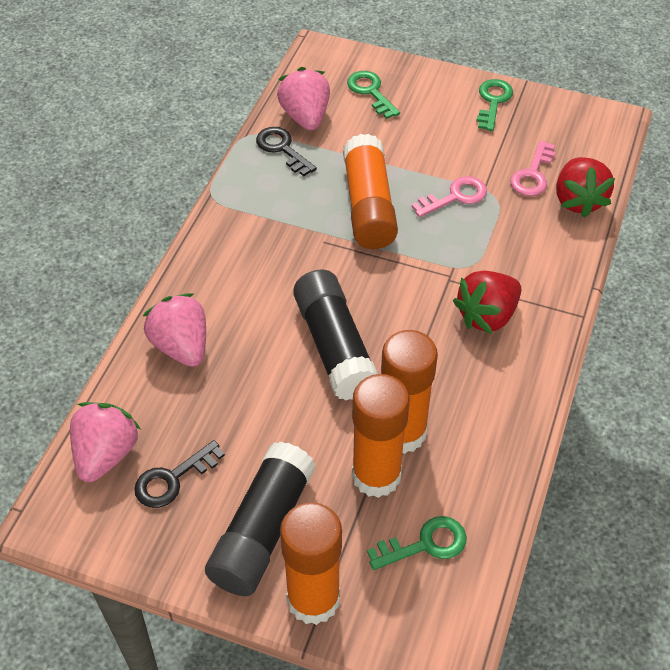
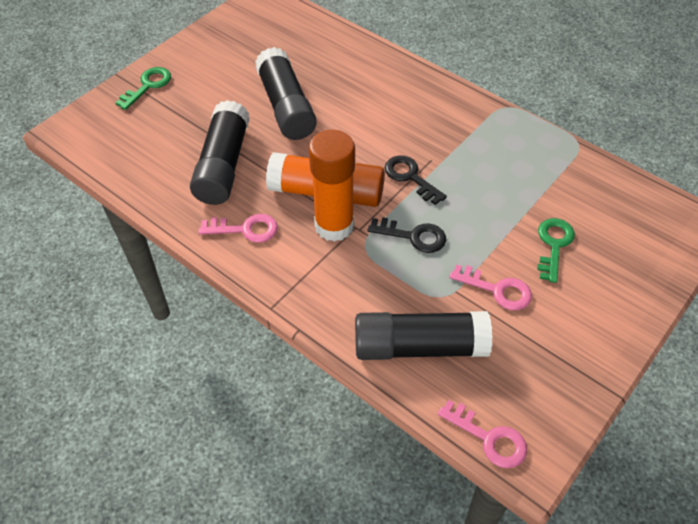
black glue stick: 2 -> 3
green key: 3 -> 2
orange glue stick: 4 -> 2
pink key: 2 -> 3
pink strawberry: 3 -> 0
red strawberry: 2 -> 0

